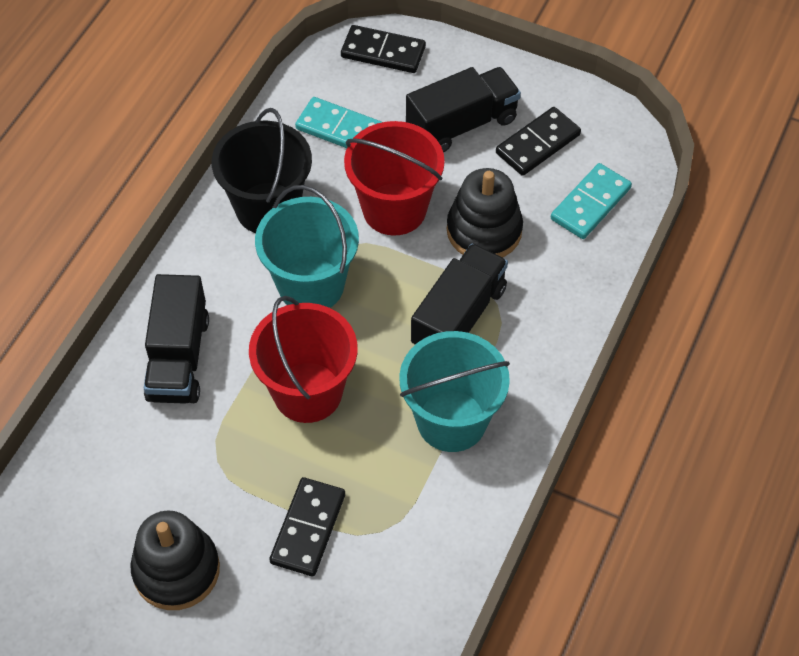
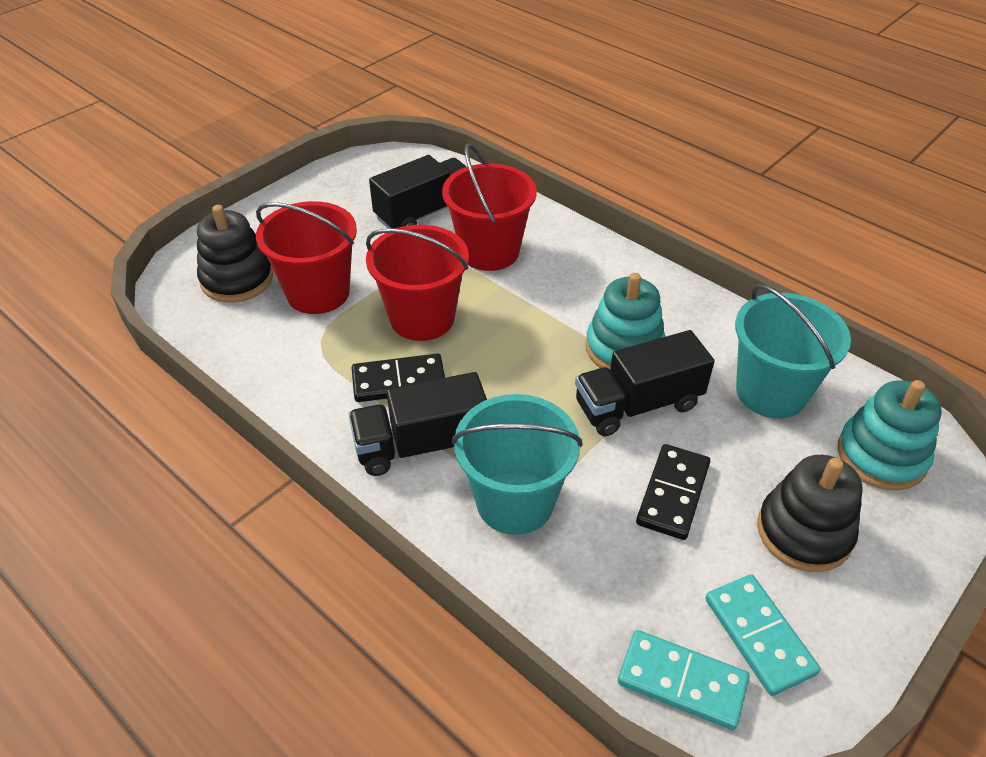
black bucket: 1 -> 0
black domino: 3 -> 2
red bucket: 2 -> 3
turquoise stacking toy: 0 -> 2

